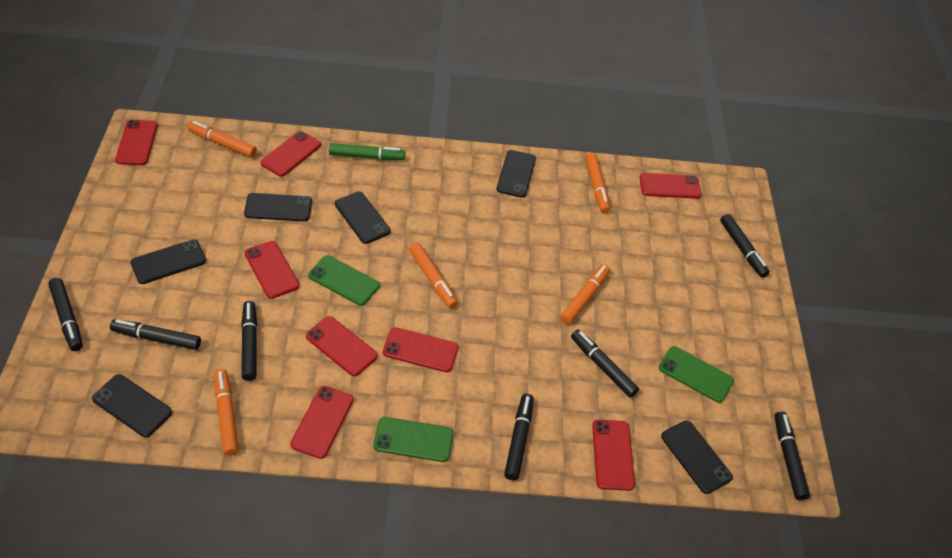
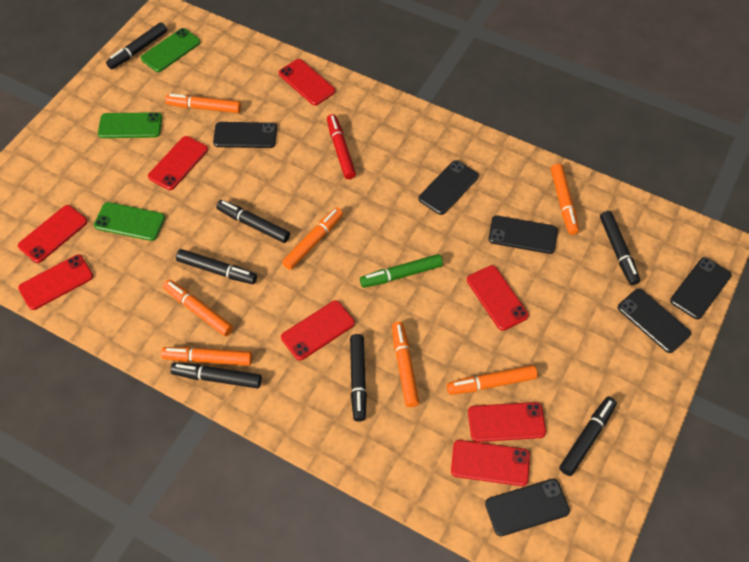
orange marker: 5 -> 7
red marker: 0 -> 1

